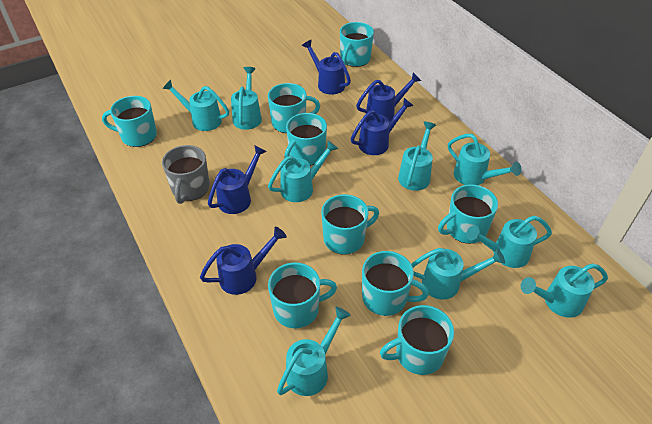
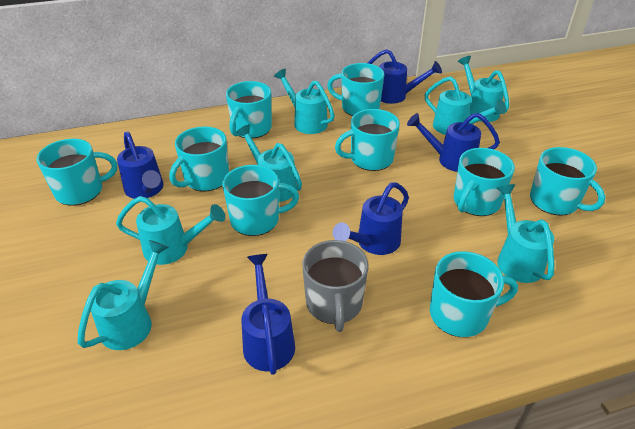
turquoise watering can: 9 -> 7

